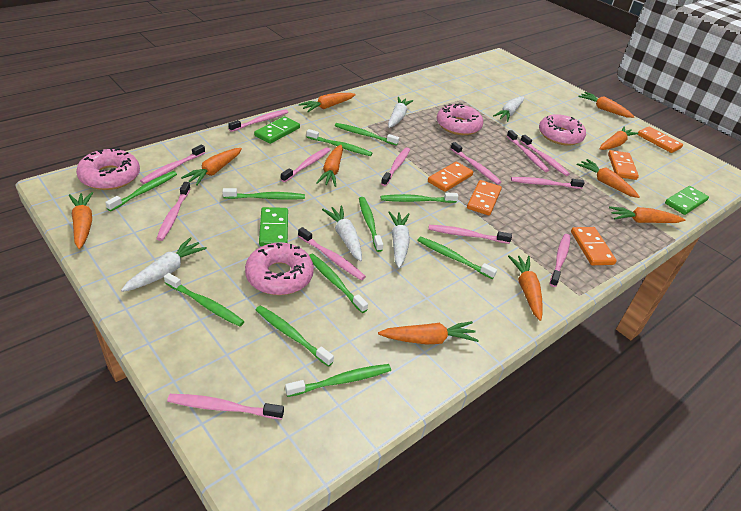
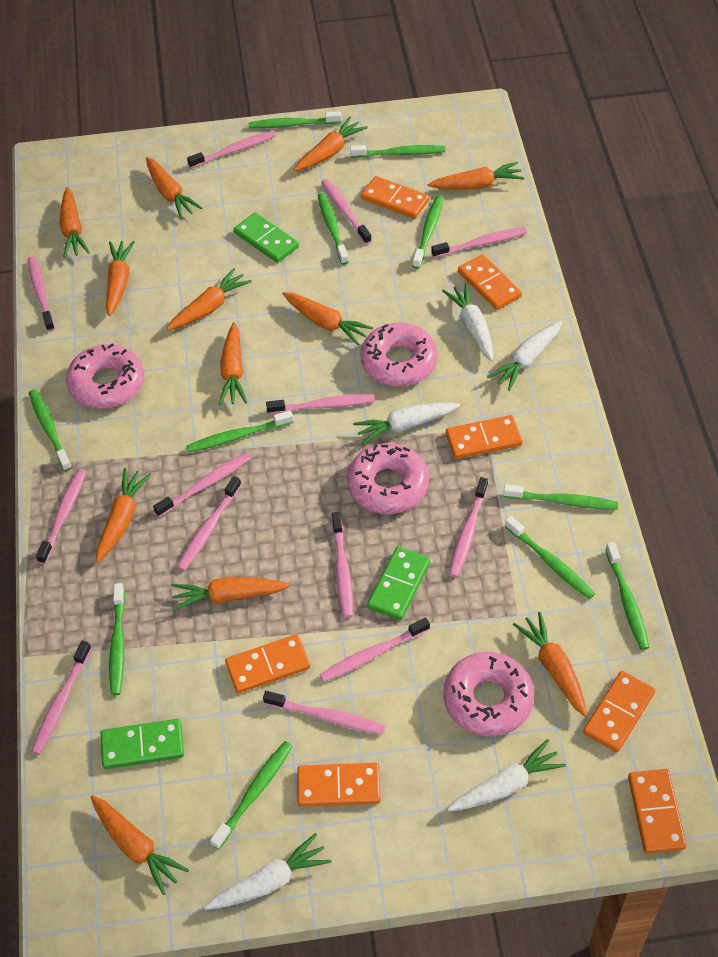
orange carrot: 10 -> 12
orange domino: 5 -> 7

